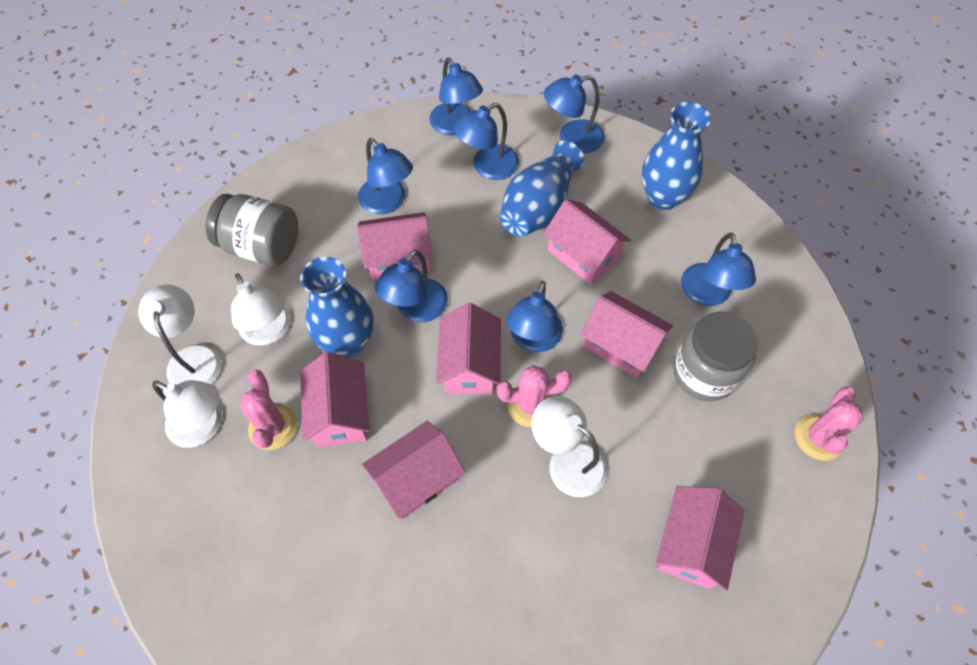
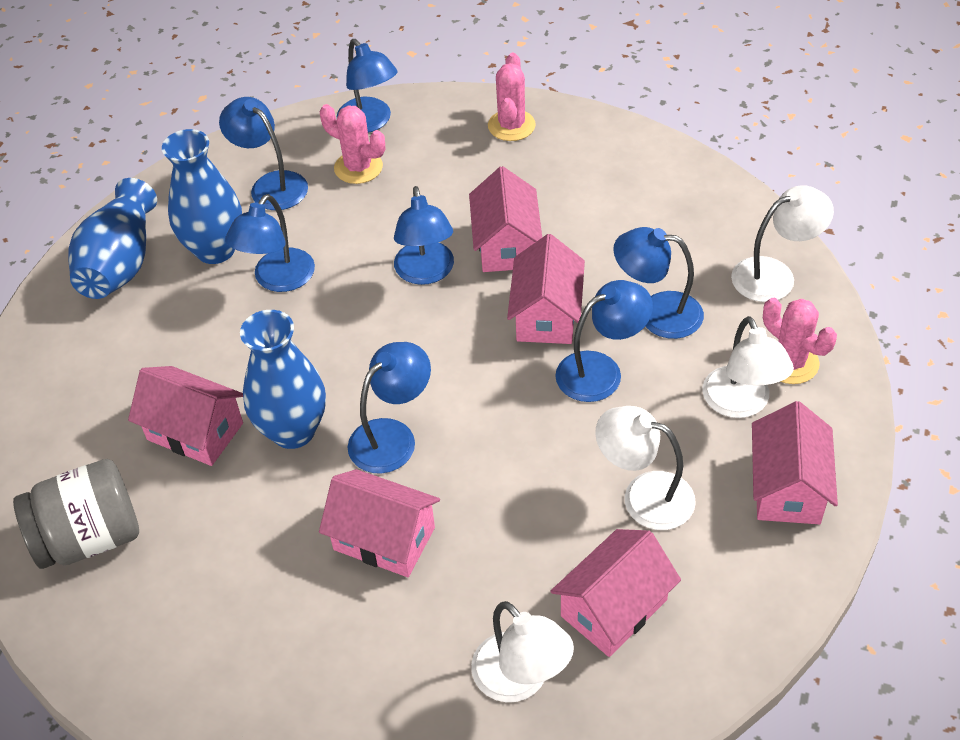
grey jar: 2 -> 1
pink house: 7 -> 6

